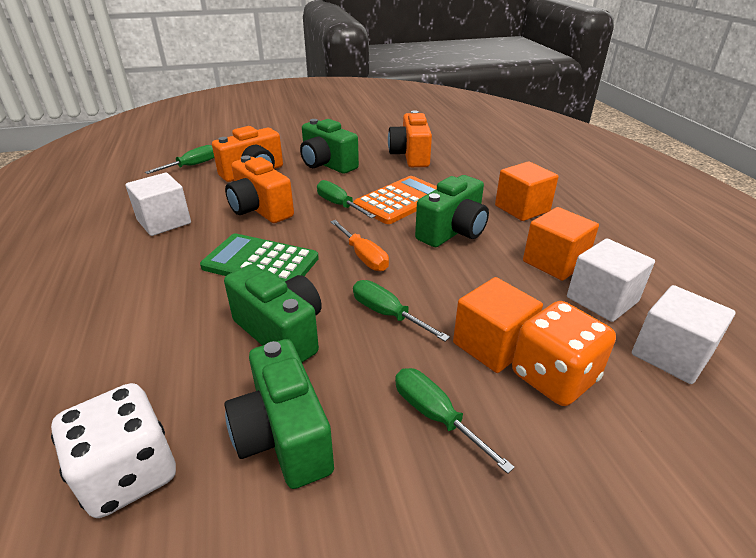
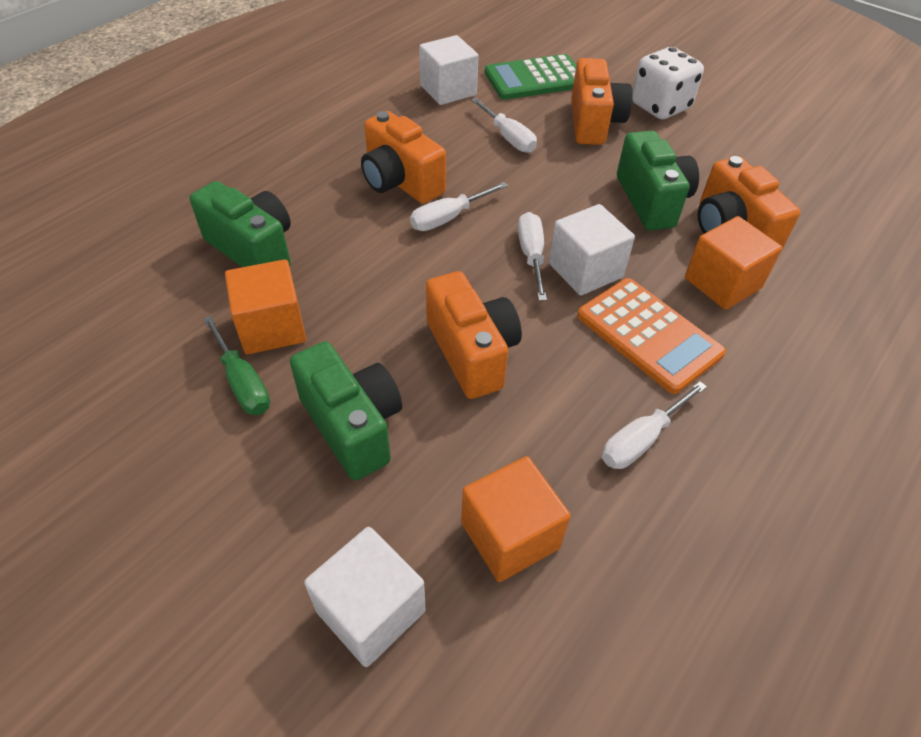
green camera: 4 -> 3
green screwdriver: 4 -> 1
orange camera: 3 -> 4
orange dice: 1 -> 0
orange screwdriver: 1 -> 0
white screwdriver: 0 -> 4

